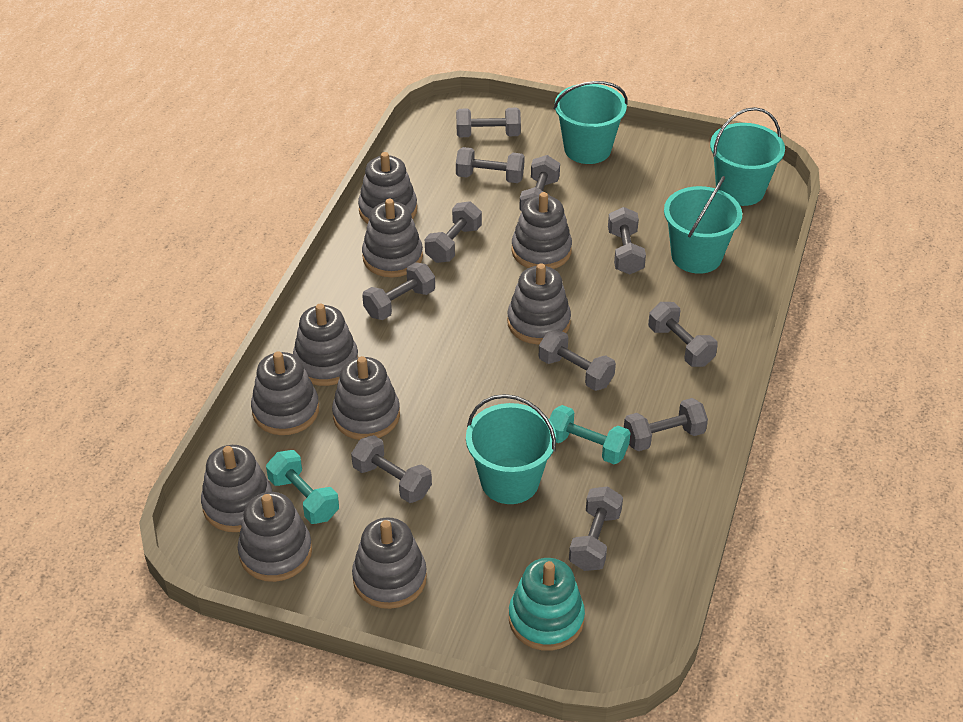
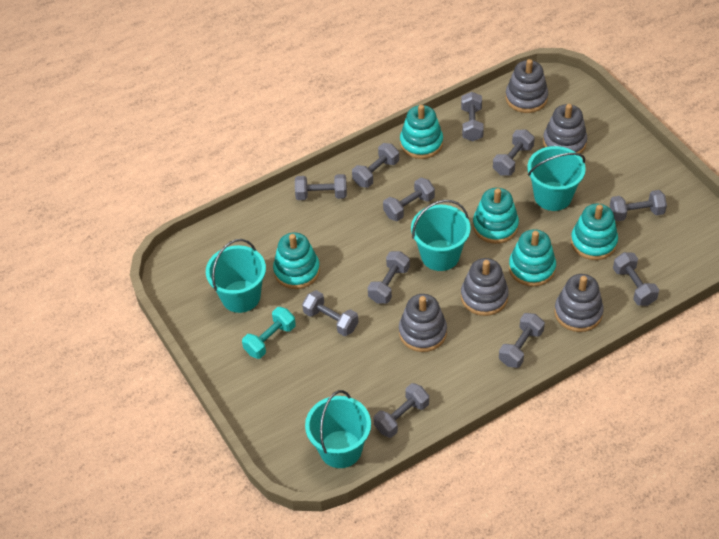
grey stacking toy: 10 -> 5
turquoise dumbbell: 2 -> 1
turquoise stacking toy: 1 -> 5

